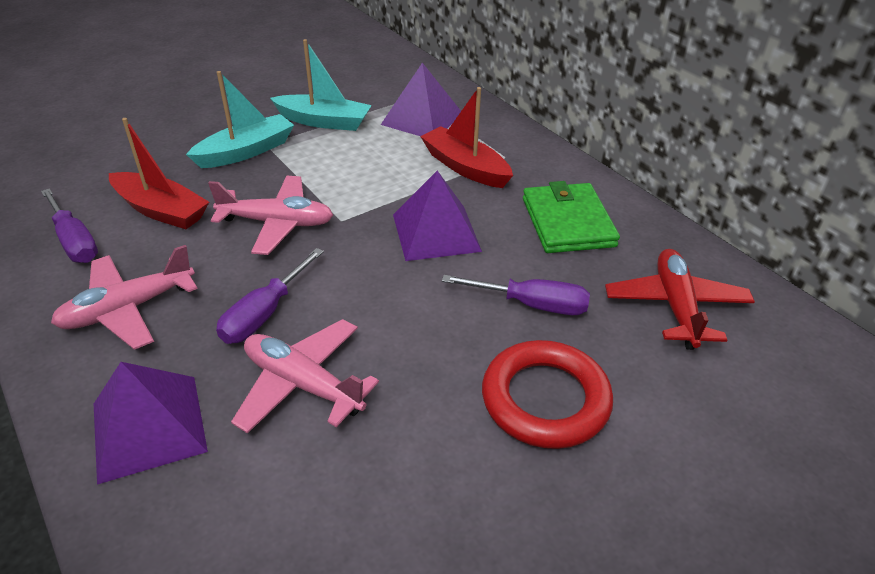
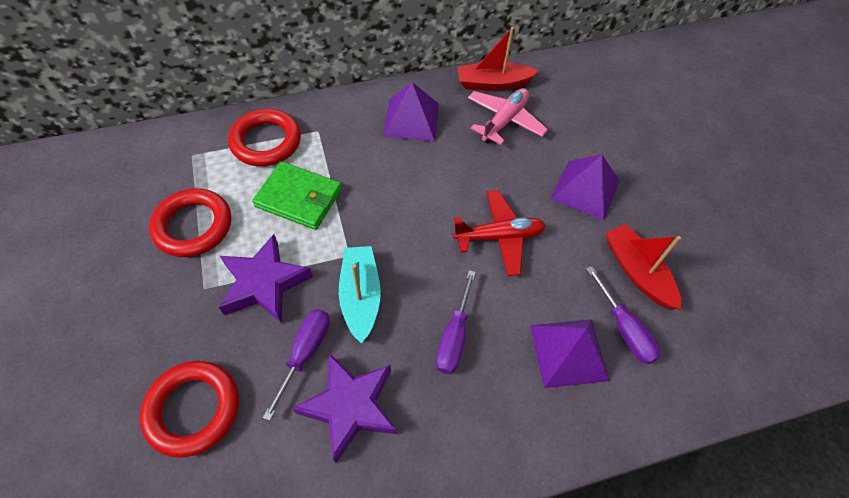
pink plane: 3 -> 1
purple star: 0 -> 2
red ring: 1 -> 3
turquoise boat: 2 -> 1

